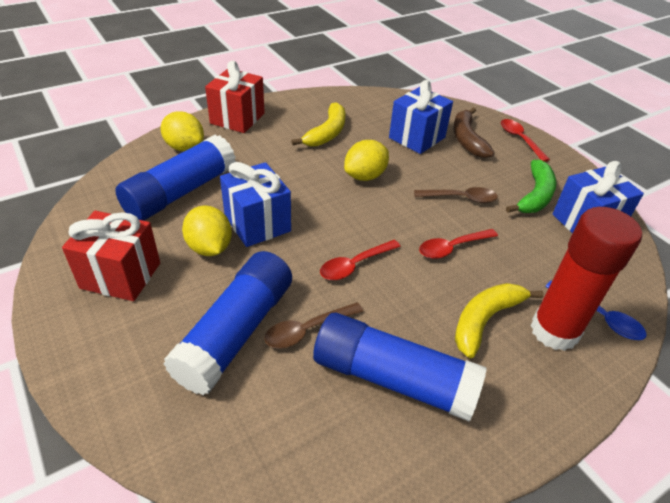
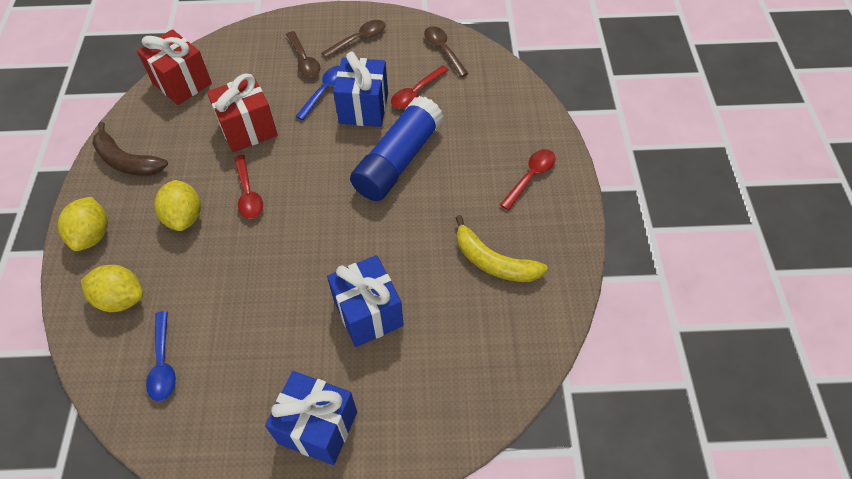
blue glue stick: 3 -> 1
blue spoon: 1 -> 2
brown spoon: 2 -> 3
green banana: 1 -> 0
red glue stick: 1 -> 0
yellow banana: 2 -> 1

